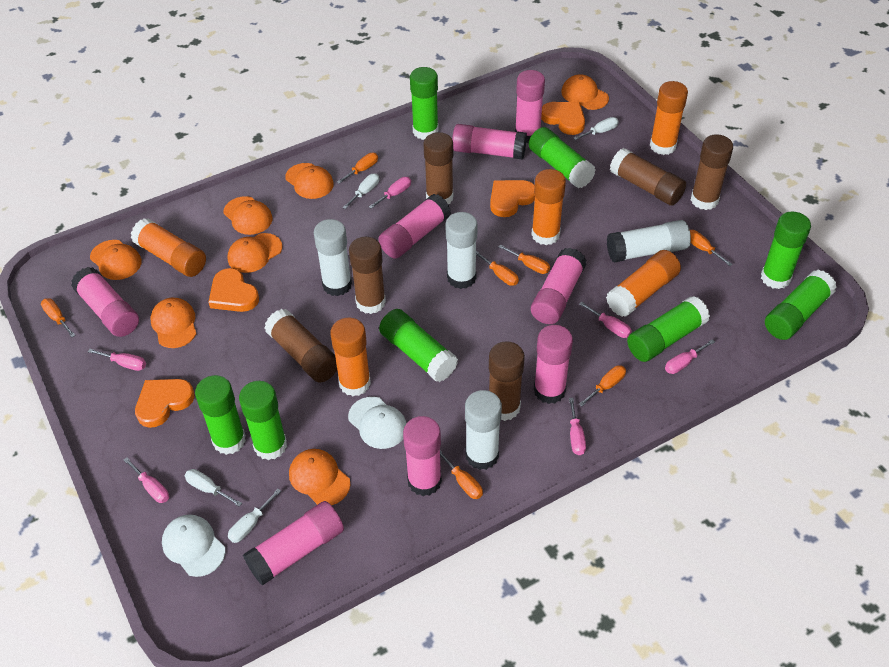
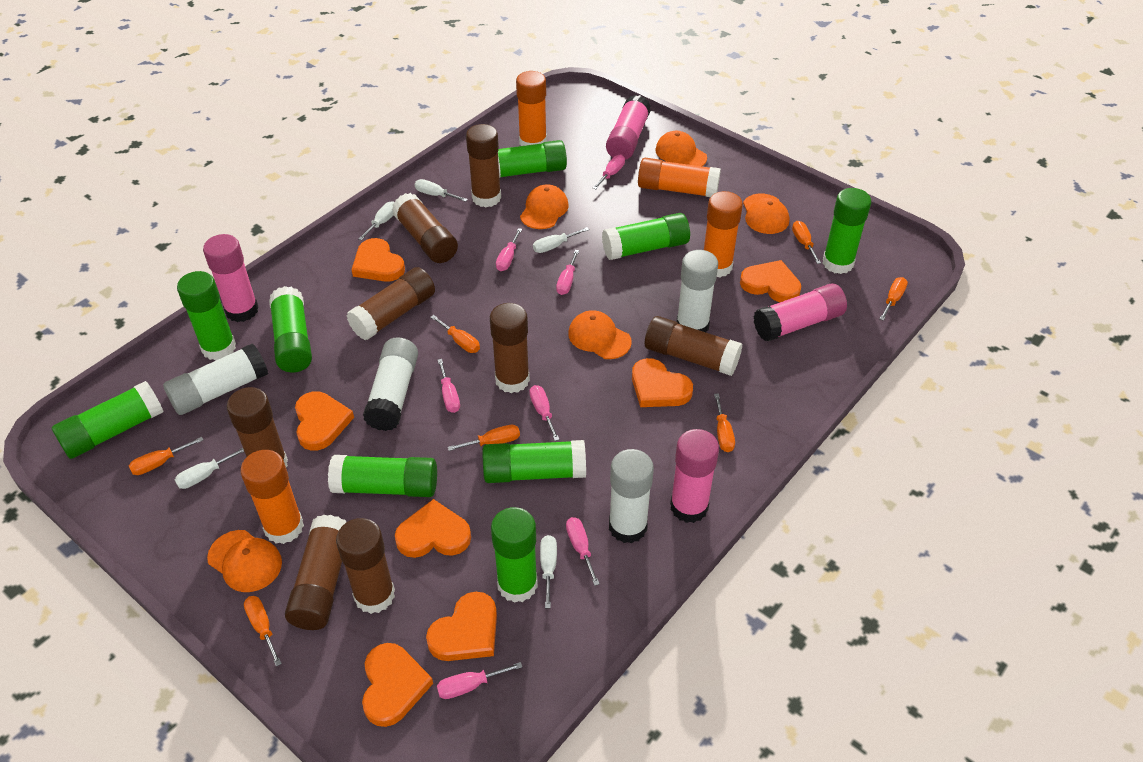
brown glue stick: 6 -> 8
green glue stick: 8 -> 9
orange cap: 7 -> 5
orange glue stick: 5 -> 4
orange heart: 4 -> 7
pink glue stick: 8 -> 4
pink screwdriver: 6 -> 7
white cap: 2 -> 0
white screwdriver: 4 -> 5

